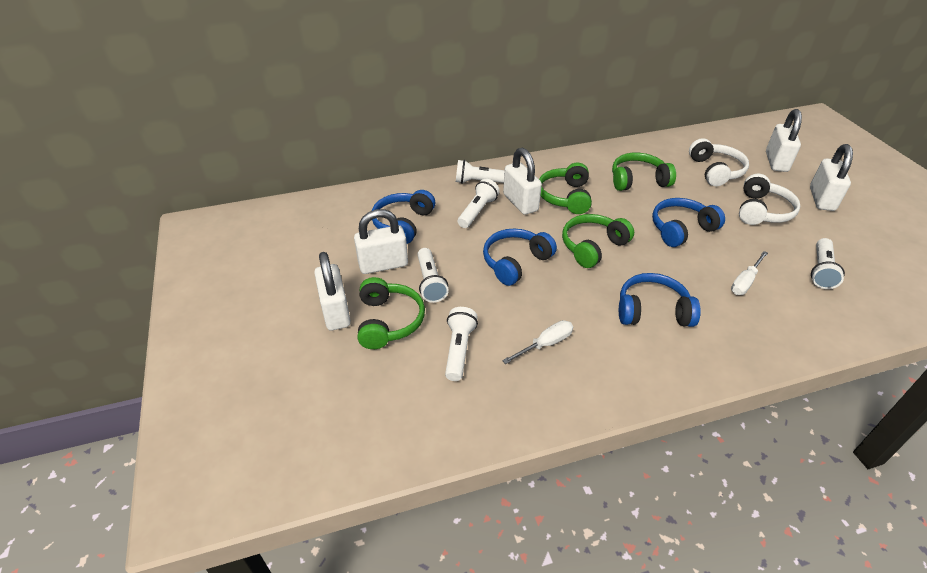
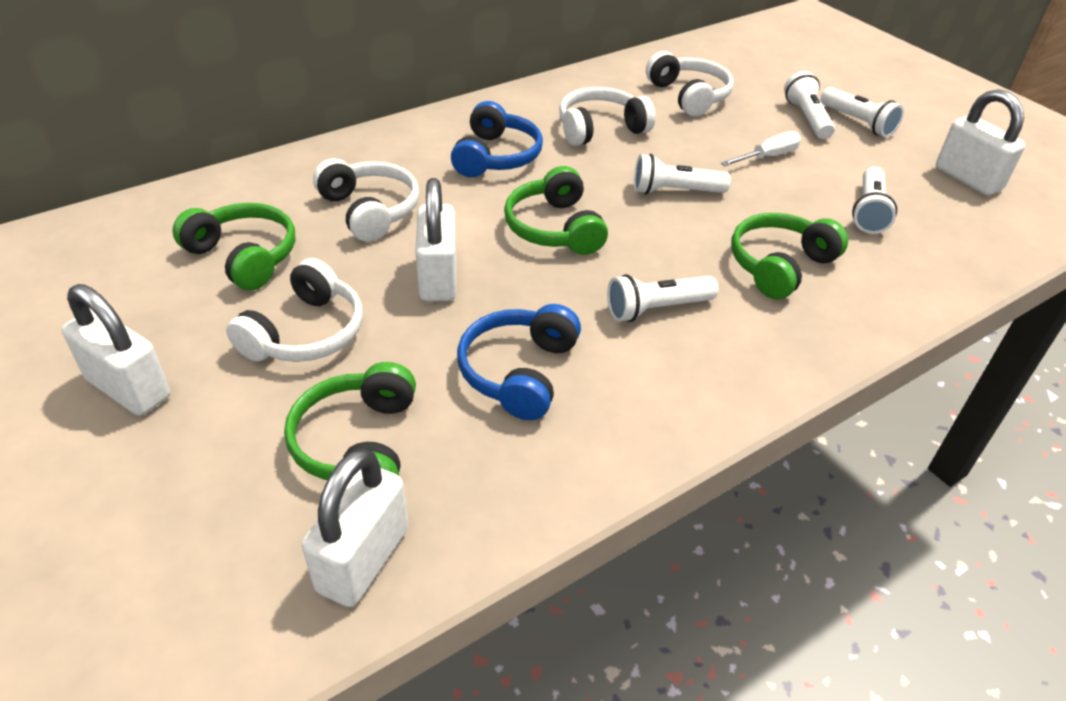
blue headphones: 4 -> 2
white headphones: 2 -> 4
white padlock: 5 -> 4
white screwdriver: 2 -> 1

